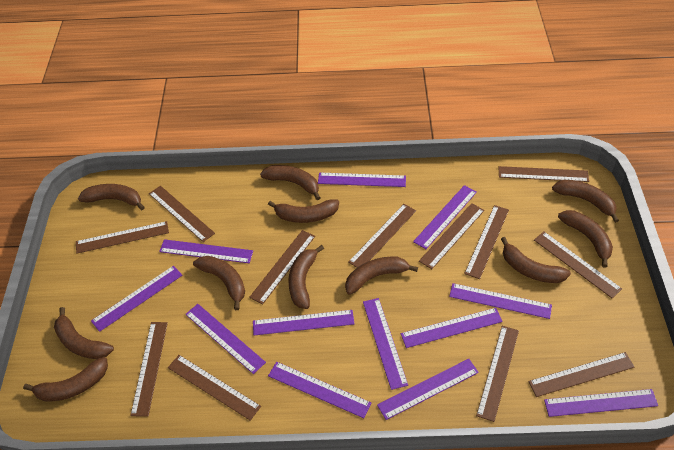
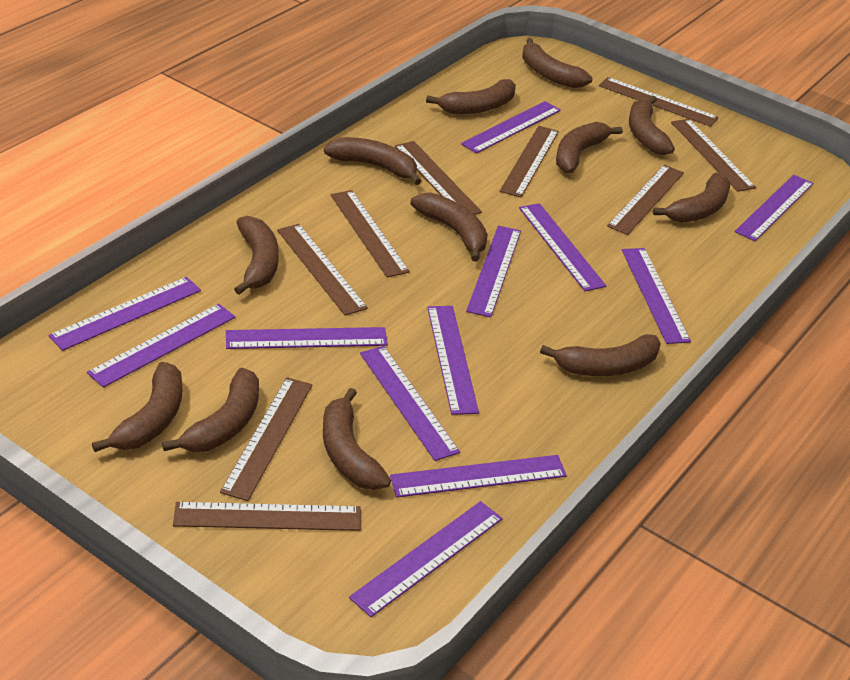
brown banana: 11 -> 12
brown ruler: 12 -> 9

